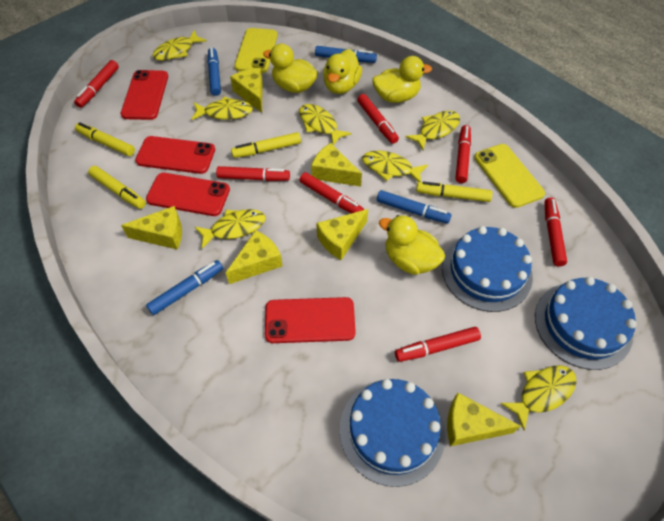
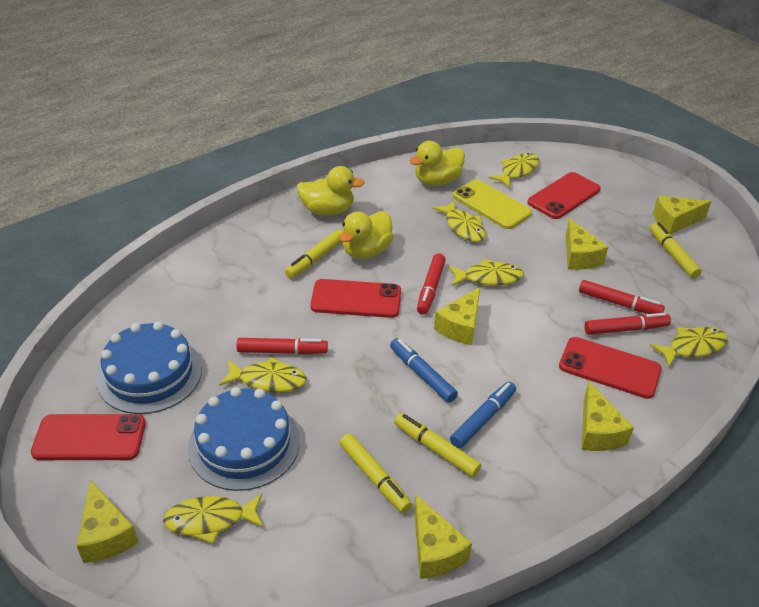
blue cake: 3 -> 2
blue marker: 4 -> 2
red marker: 7 -> 4
yellow duck: 4 -> 3
yellow fish: 7 -> 6
yellow phone: 2 -> 1

